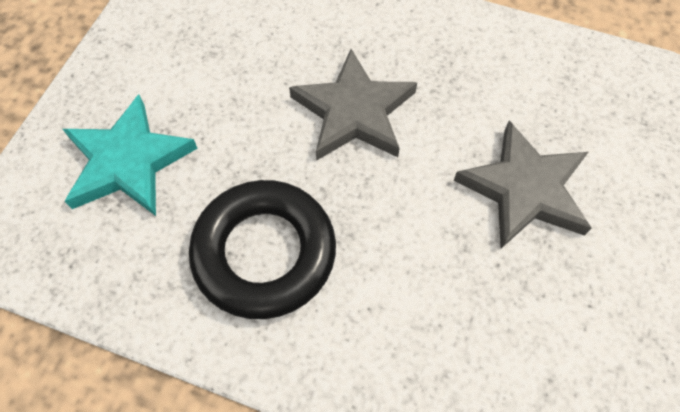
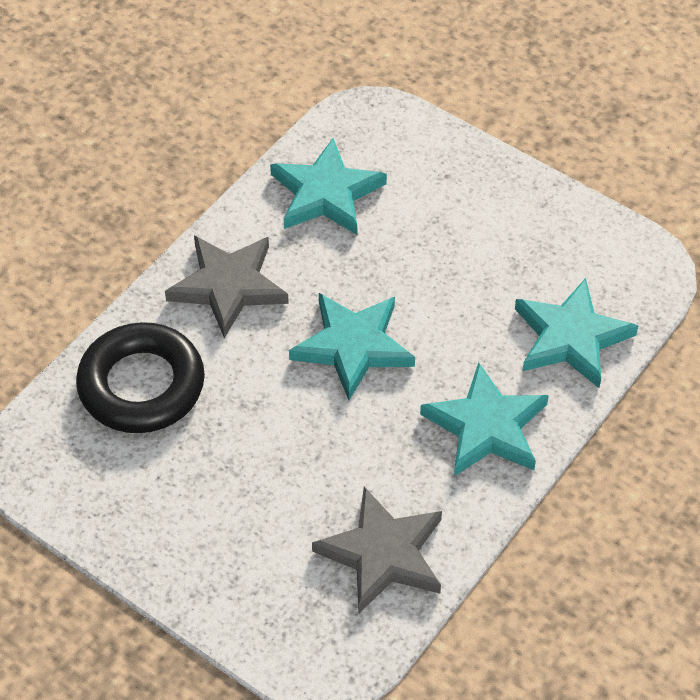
turquoise star: 1 -> 4

